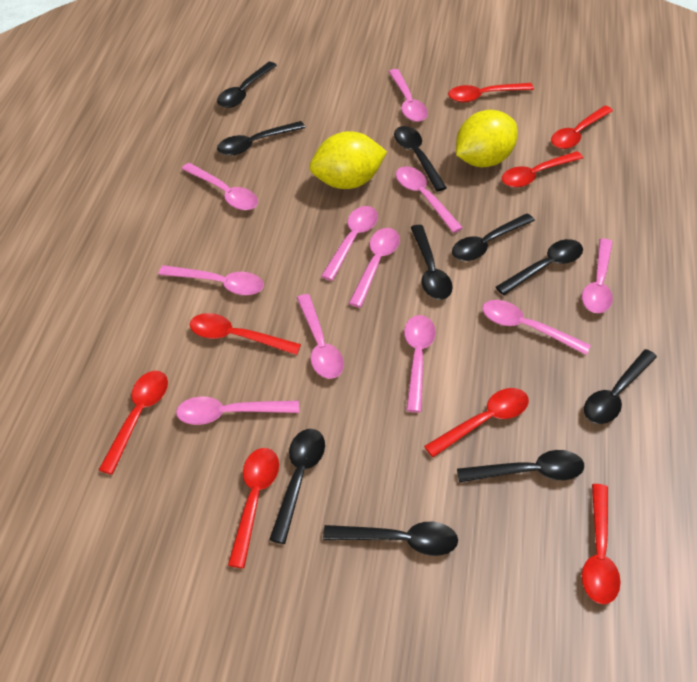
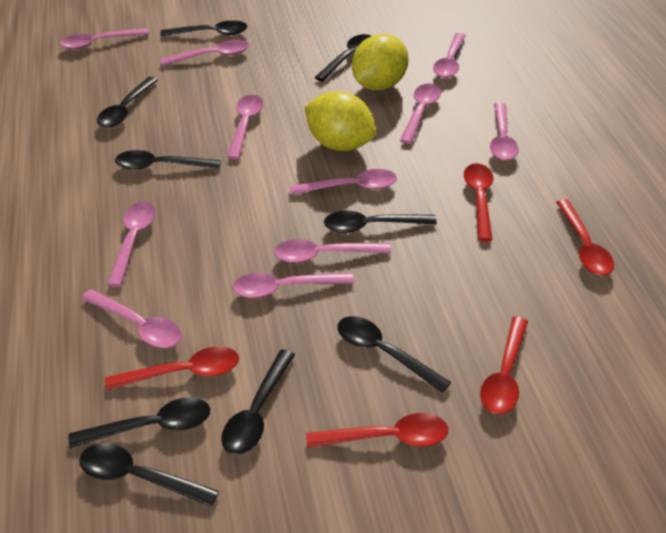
black spoon: 10 -> 9
red spoon: 8 -> 5

